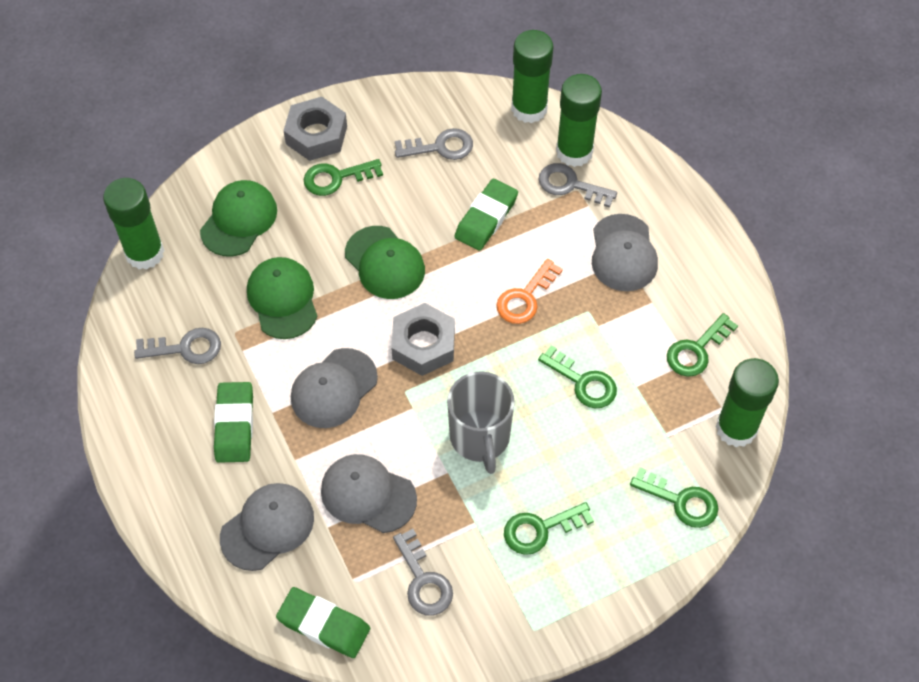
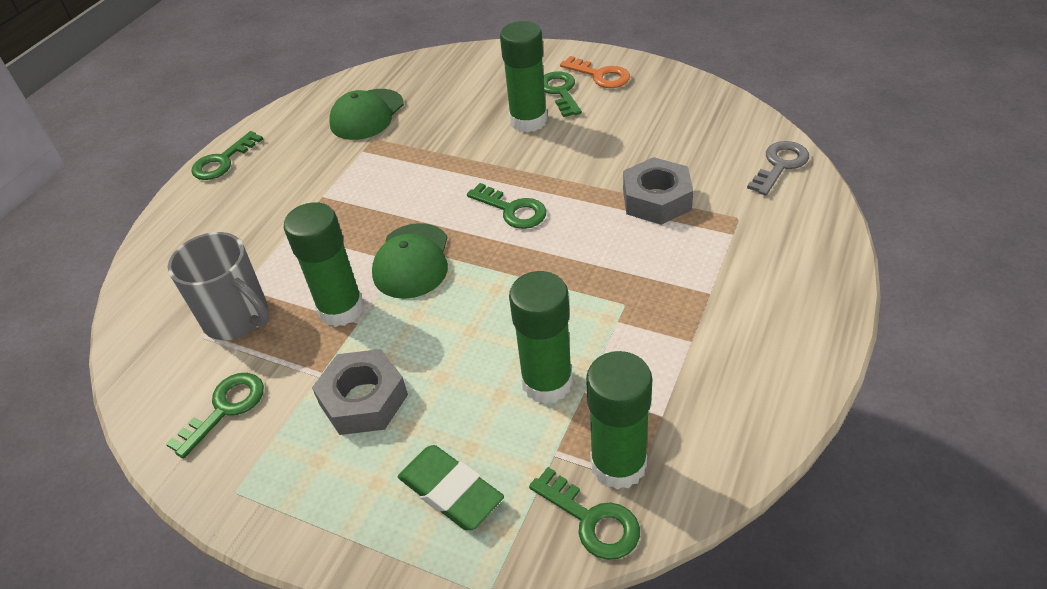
green cap: 3 -> 2
green eraser: 3 -> 1
grey cap: 4 -> 0
grey key: 4 -> 1

